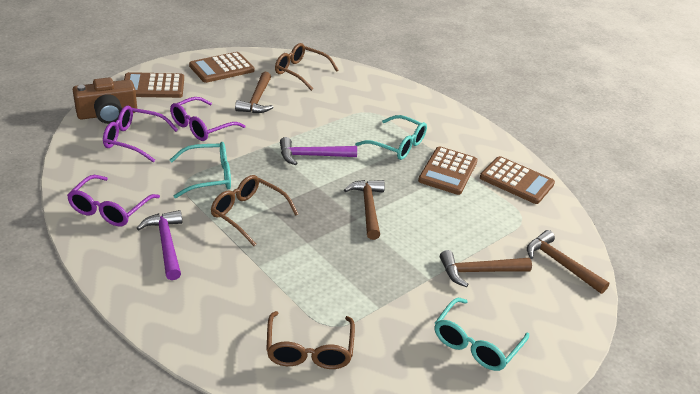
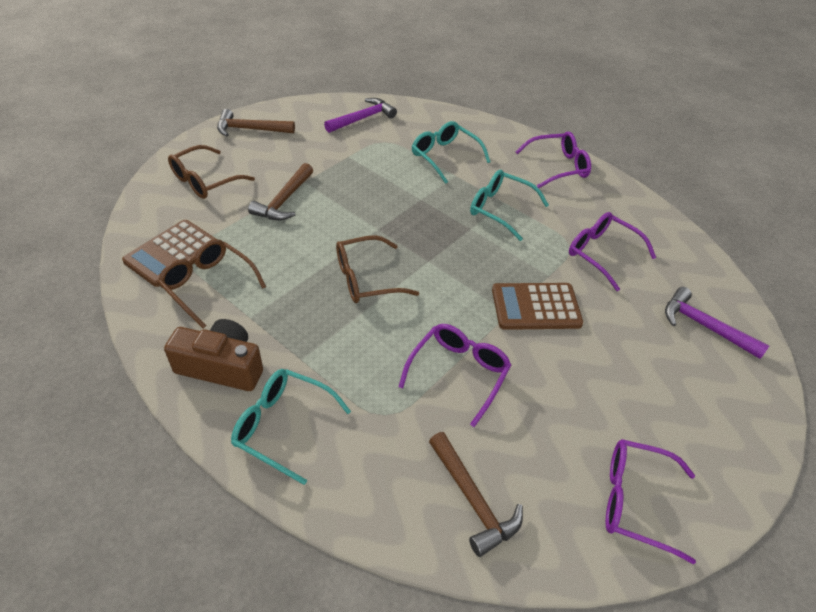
brown calculator: 4 -> 2
brown hammer: 4 -> 3
purple glasses: 3 -> 4

